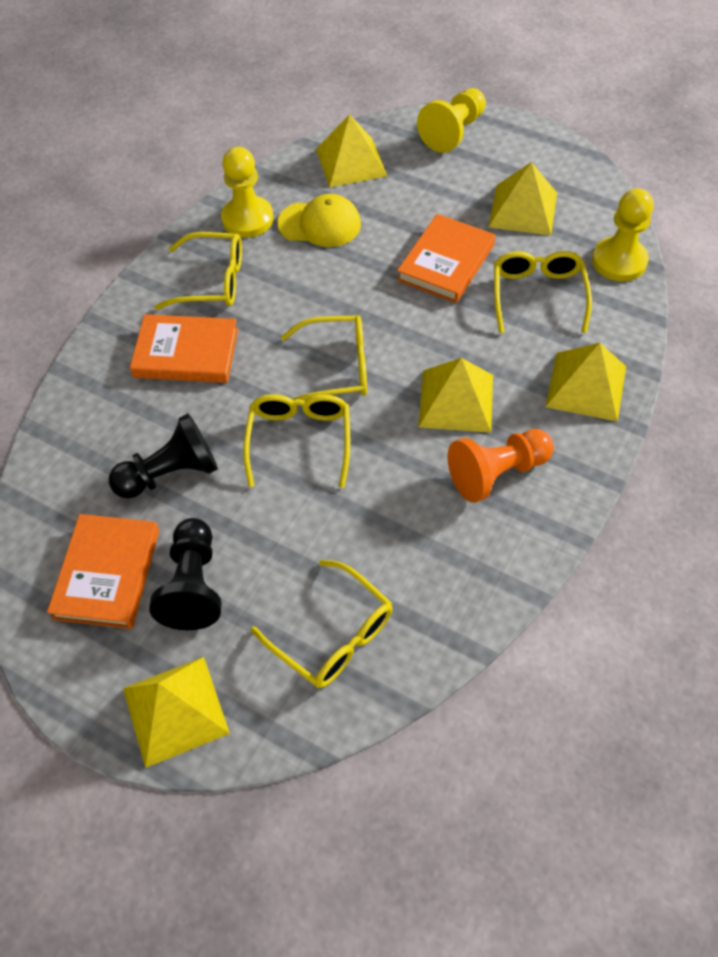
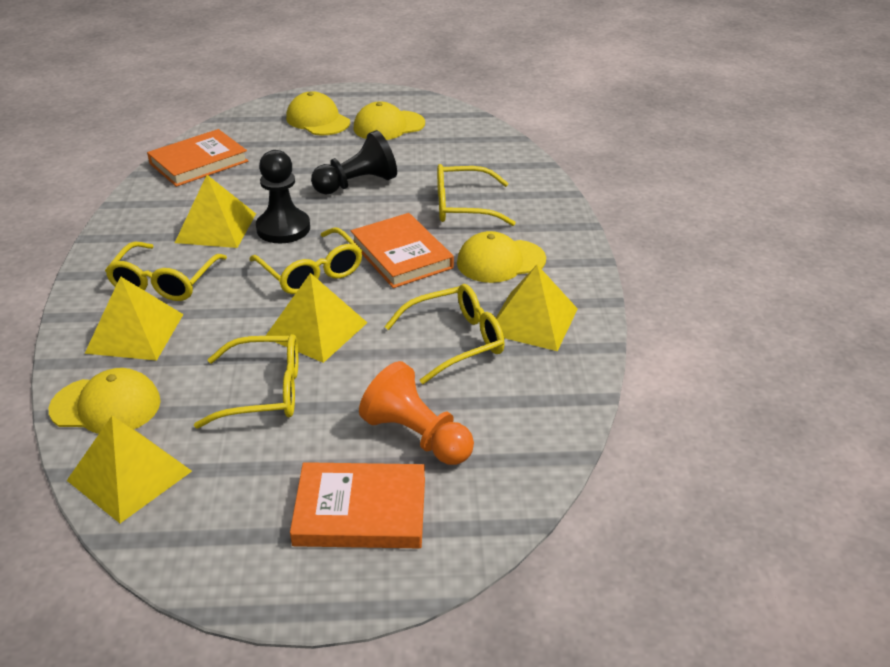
yellow cap: 1 -> 4
yellow pawn: 3 -> 0

